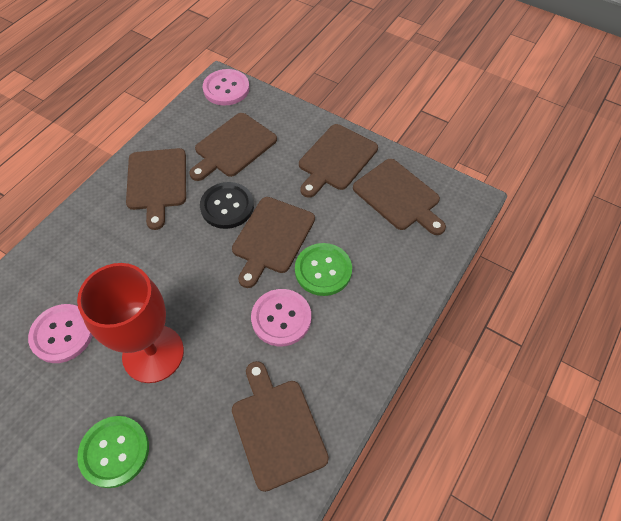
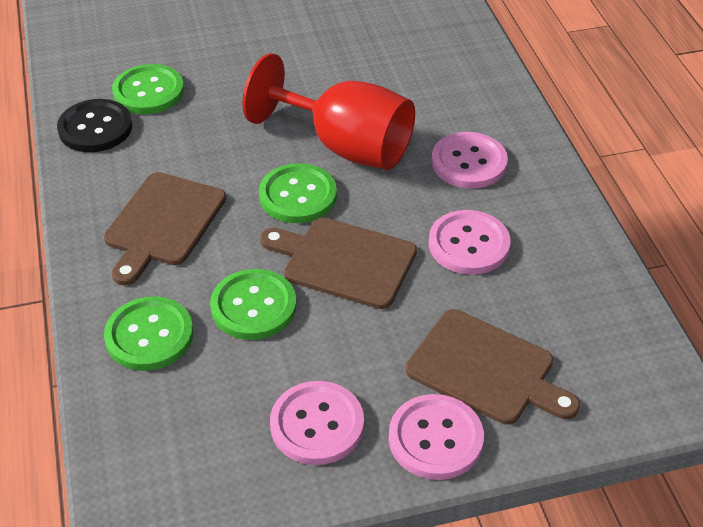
brown cutting board: 6 -> 3
green button: 2 -> 4
pink button: 3 -> 4

